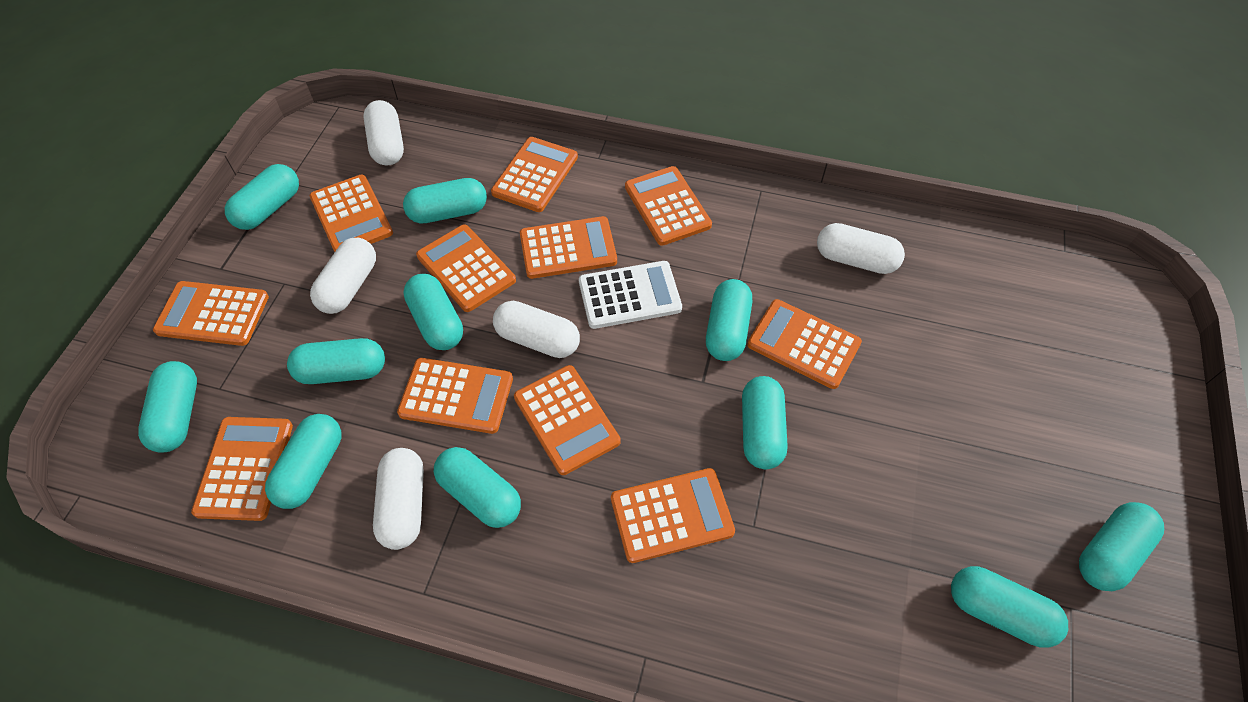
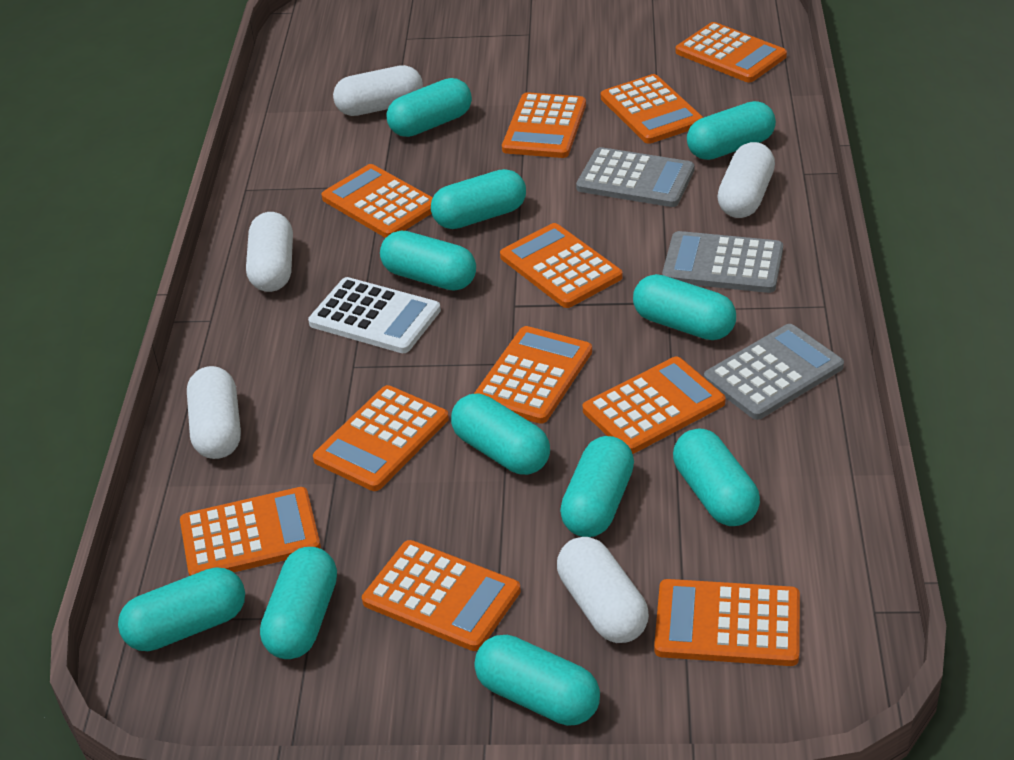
grey calculator: 0 -> 3

